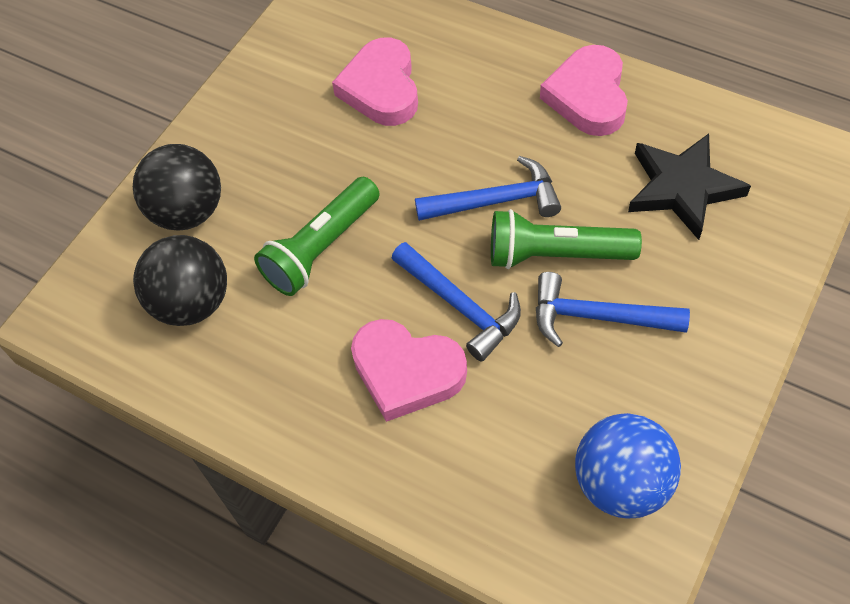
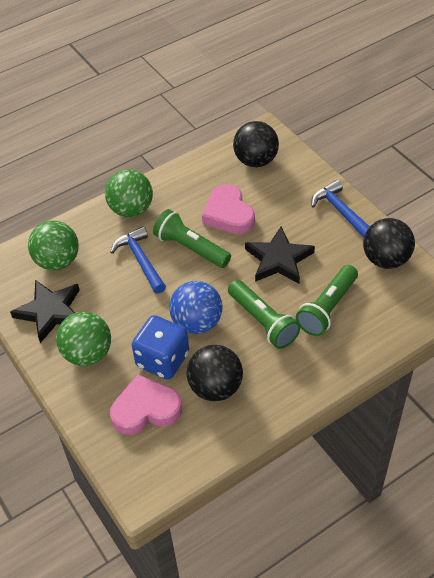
black ball: 2 -> 3
black star: 1 -> 2
blue dice: 0 -> 1
blue hammer: 3 -> 2
green ball: 0 -> 3
green flashlight: 2 -> 3
pink heart: 3 -> 2

